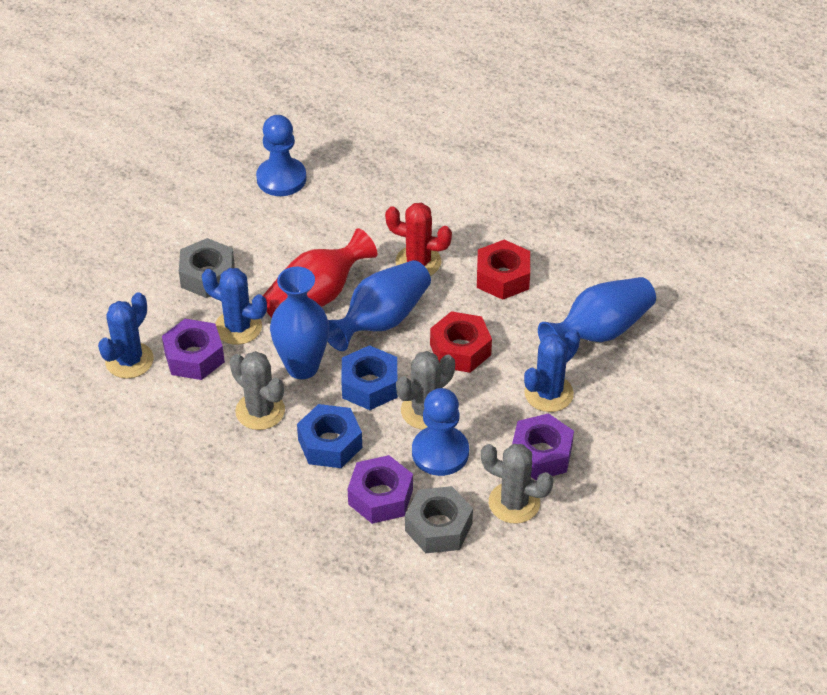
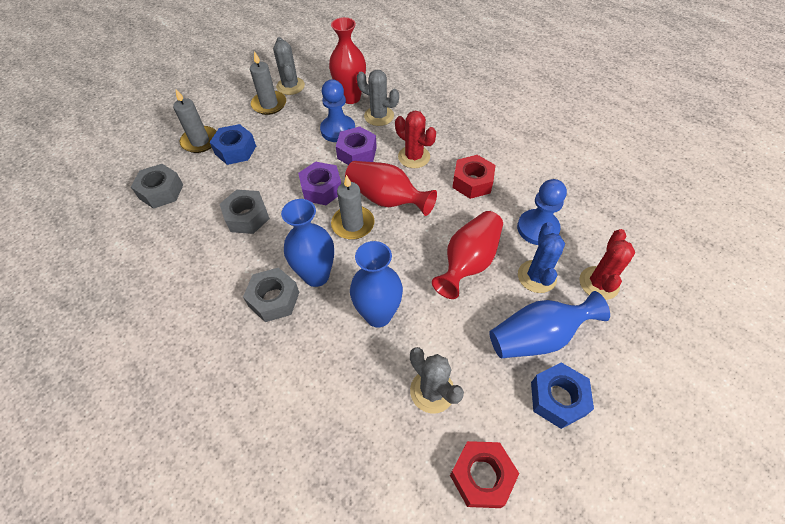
blue cactus: 3 -> 1
grey candle: 0 -> 3
grey nut: 2 -> 3
purple nut: 3 -> 2
red cactus: 1 -> 2
red vase: 1 -> 3

